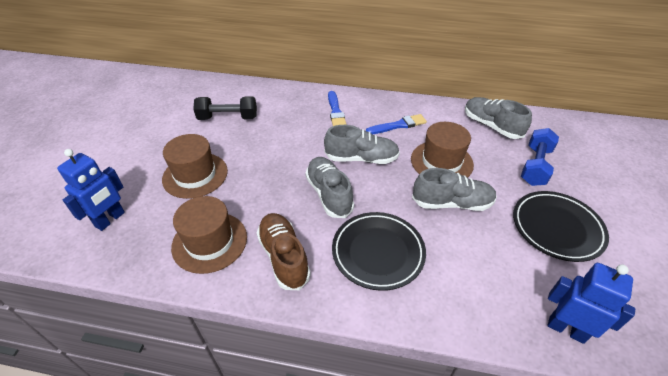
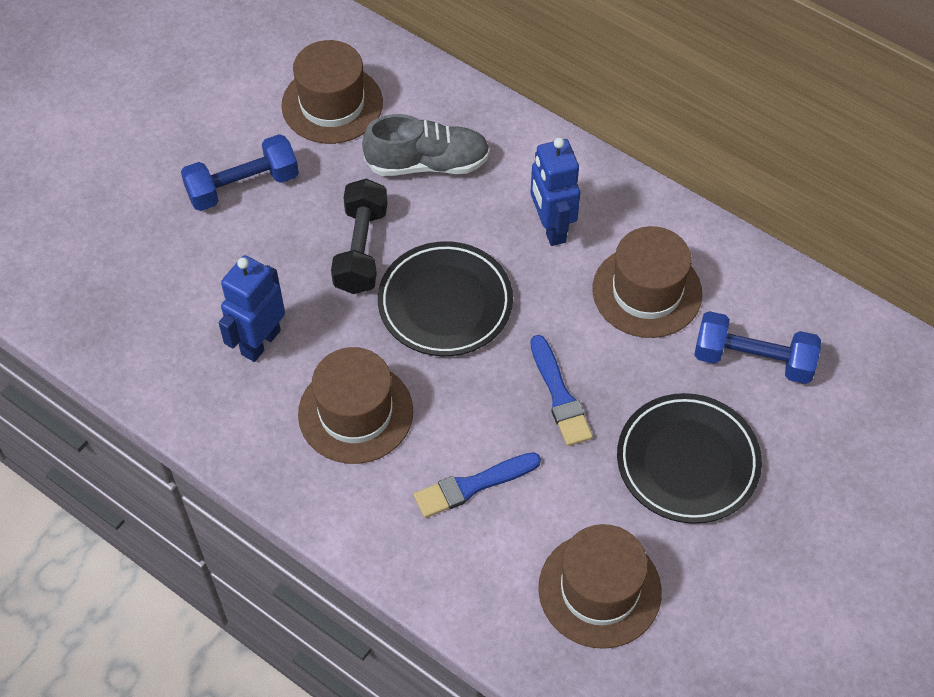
blue dumbbell: 1 -> 2
brown hat: 3 -> 4
brown shoe: 1 -> 0
grey shoe: 4 -> 1

